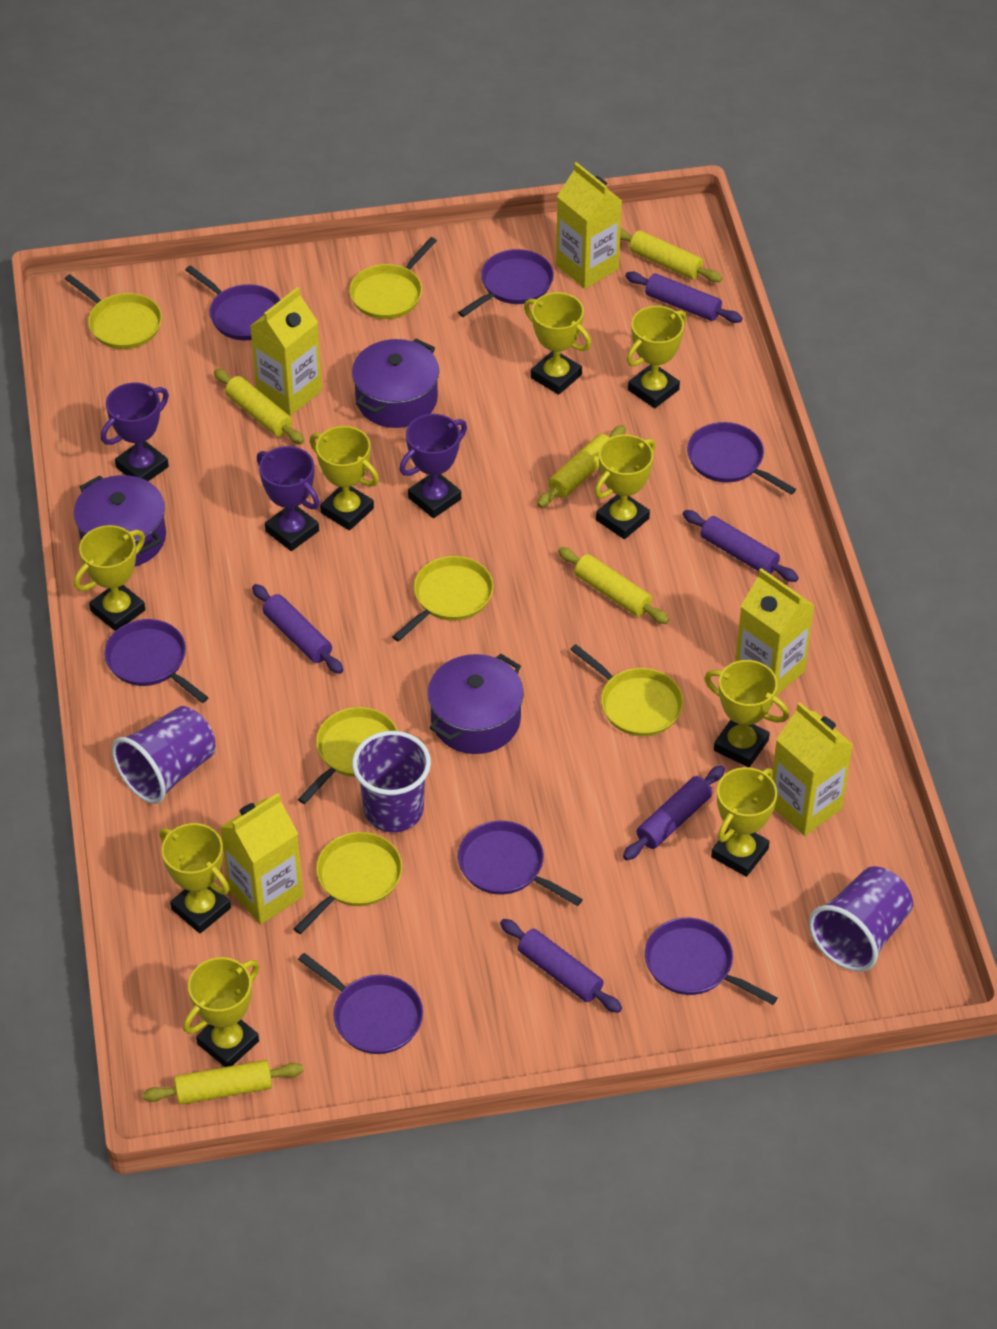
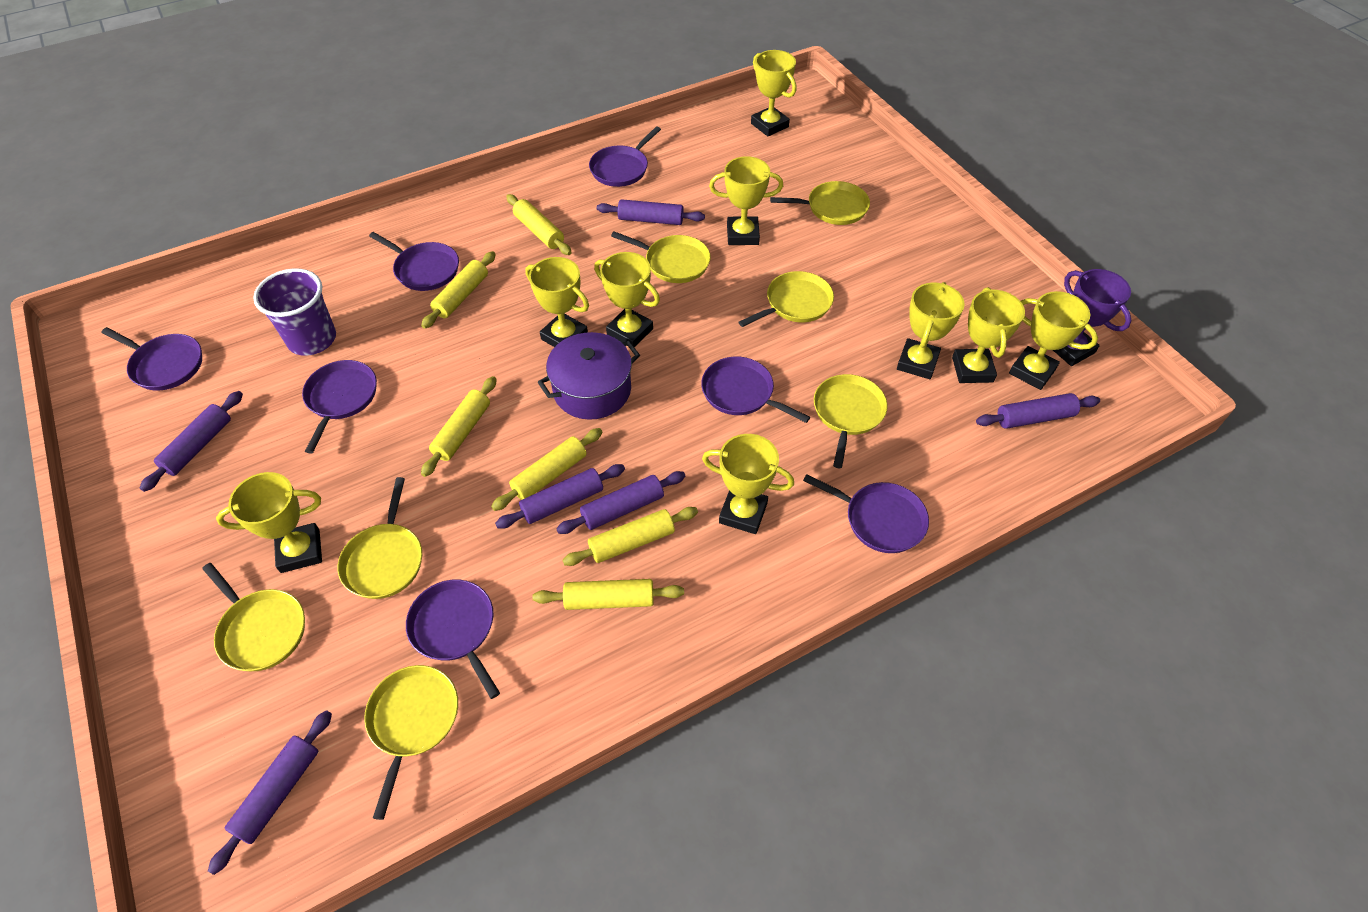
purple cup: 3 -> 1
purple pot: 3 -> 1
purple rolling pin: 5 -> 6
purple trophy: 3 -> 1
yellow carton: 5 -> 0
yellow pan: 6 -> 7
yellow rolling pin: 5 -> 6

